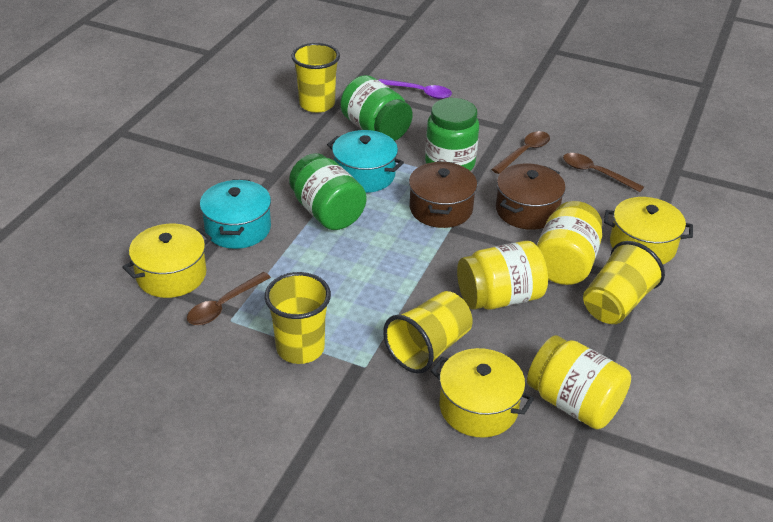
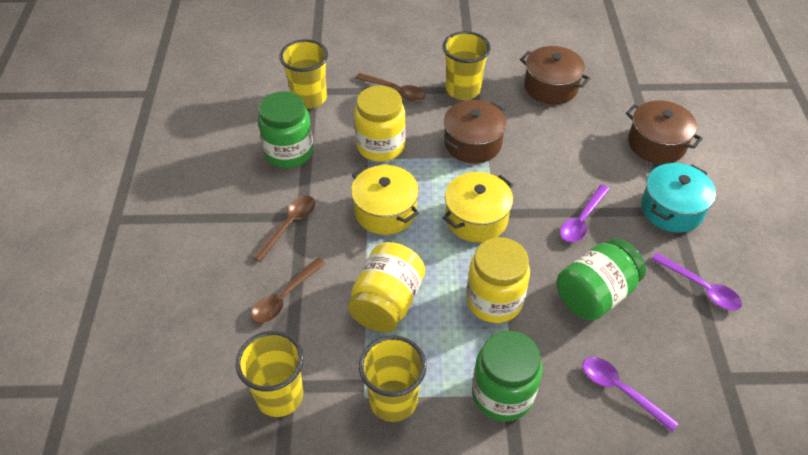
brown pot: 2 -> 3
purple spoon: 1 -> 3
turquoise pot: 2 -> 1
yellow pot: 3 -> 2

